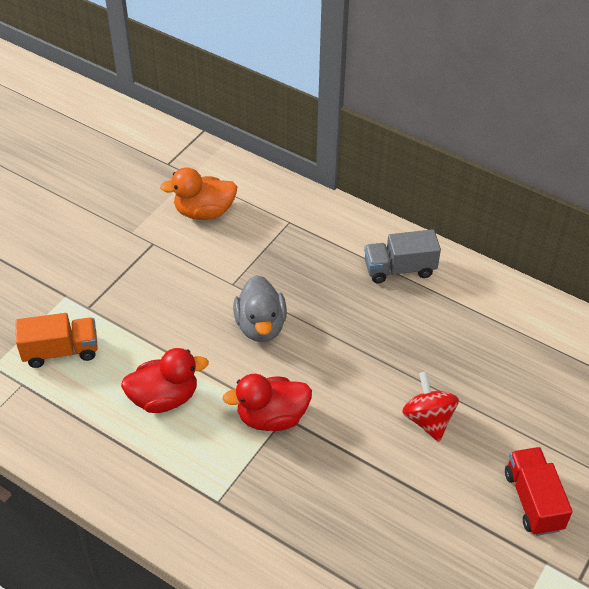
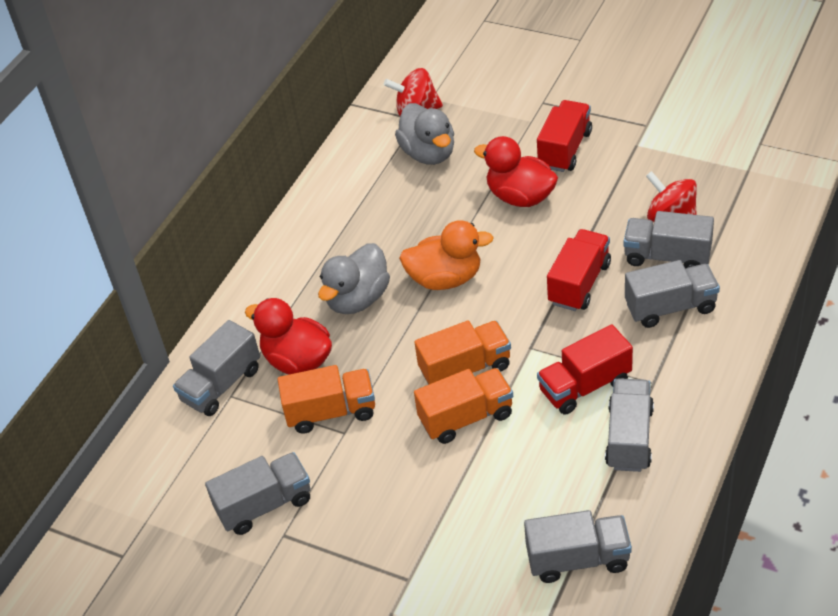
grey duck: 1 -> 2
grey truck: 1 -> 6
orange truck: 1 -> 3
red spinning top: 1 -> 2
red truck: 1 -> 3

